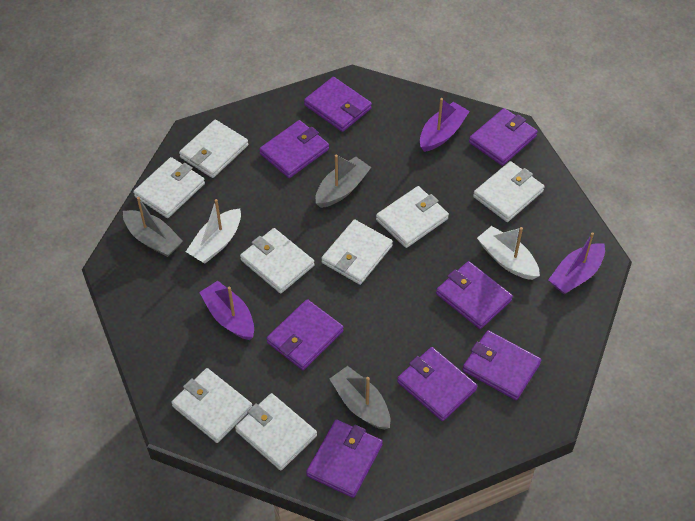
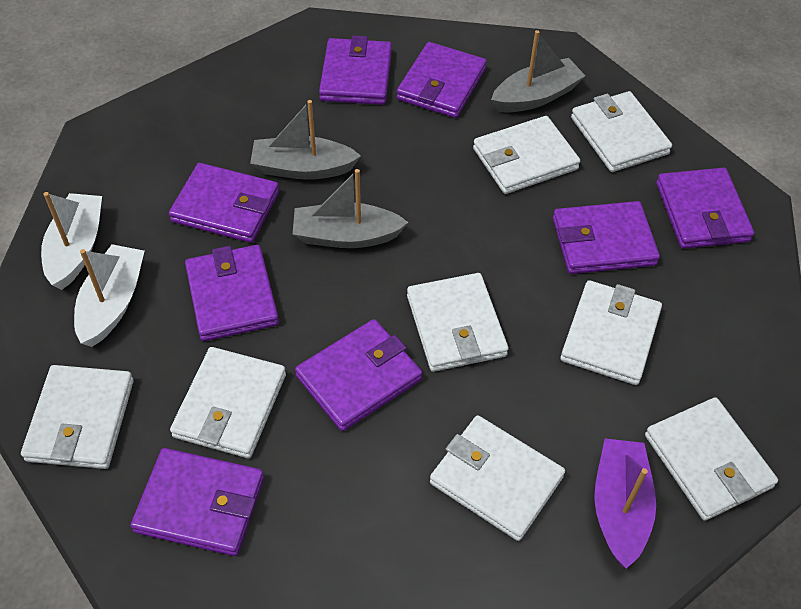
purple boat: 3 -> 1

